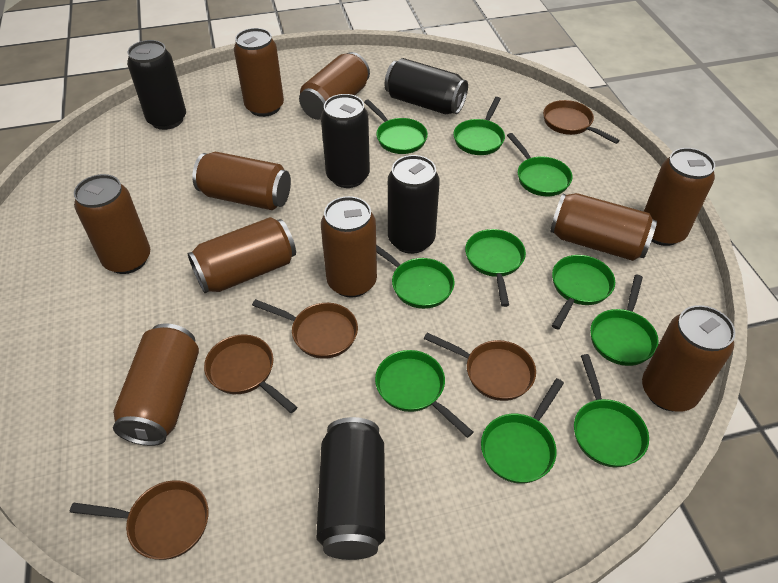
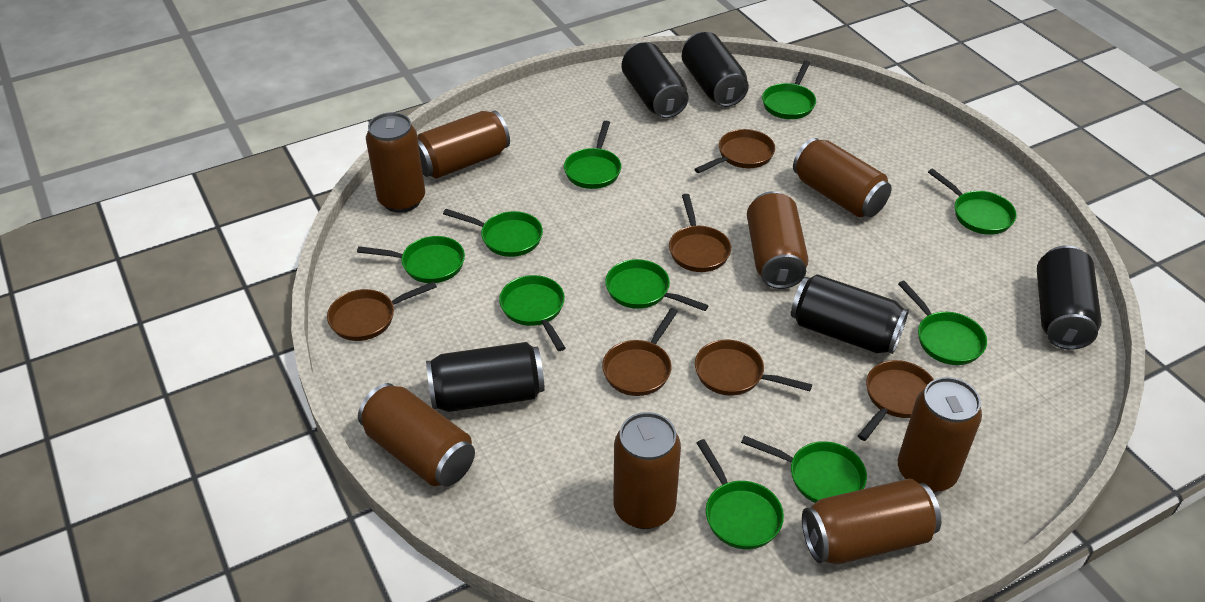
brown can: 10 -> 8
brown pan: 5 -> 6

